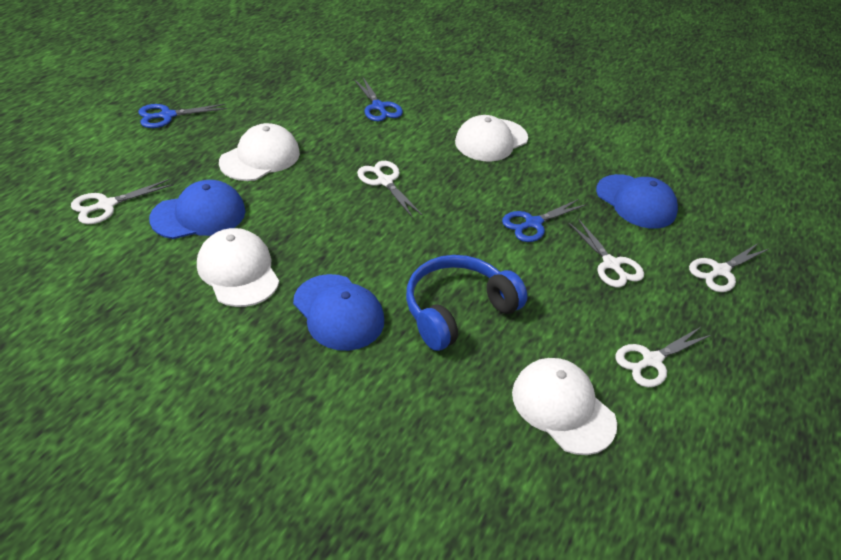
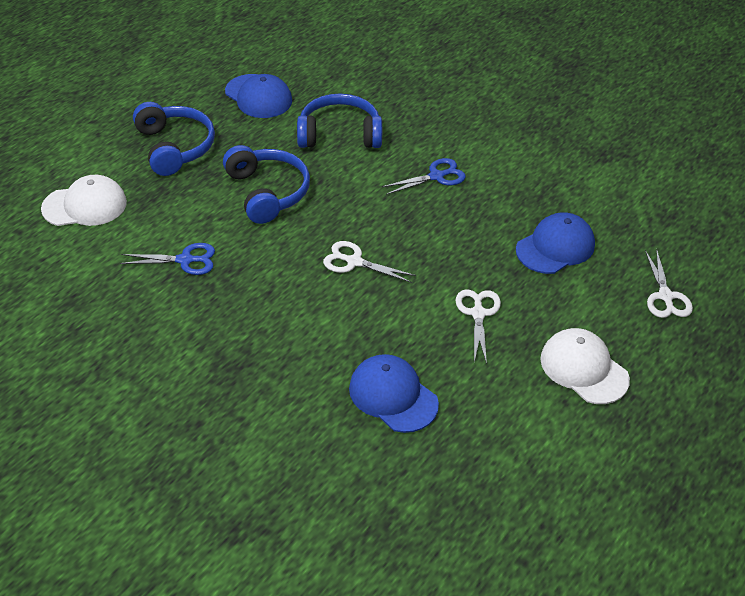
blue headphones: 1 -> 3
blue scissors: 3 -> 2
white cap: 4 -> 2
white scissors: 5 -> 3

